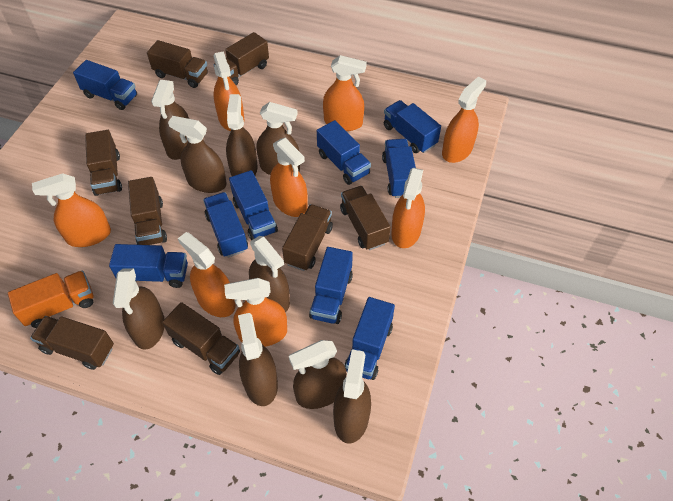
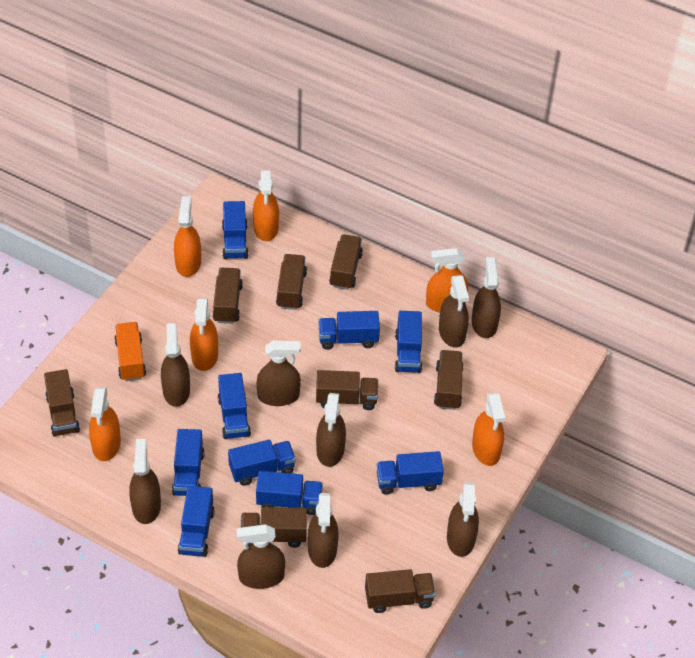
orange spray bottle: 8 -> 6

